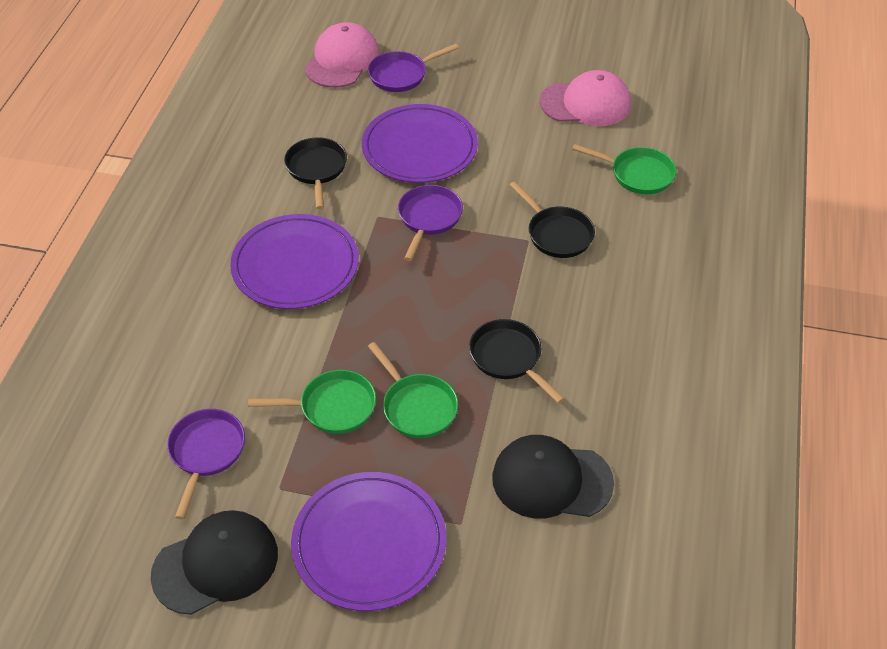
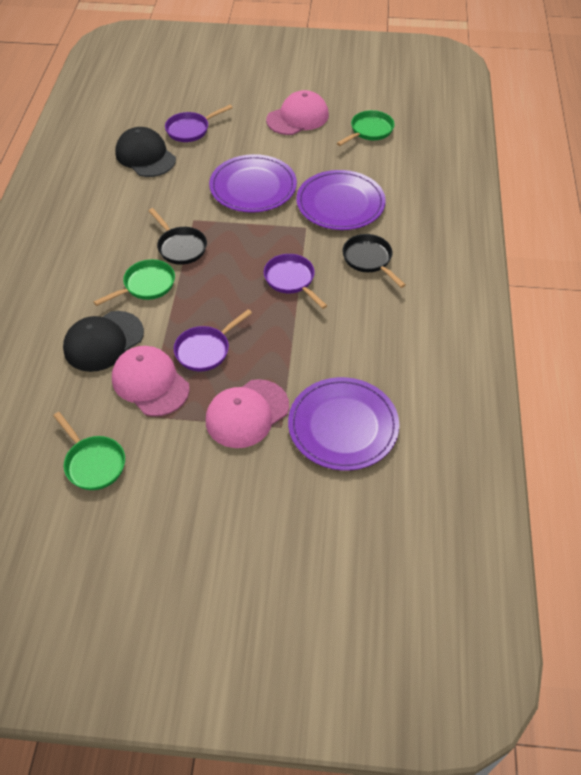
black pan: 3 -> 2
pink cap: 2 -> 3

